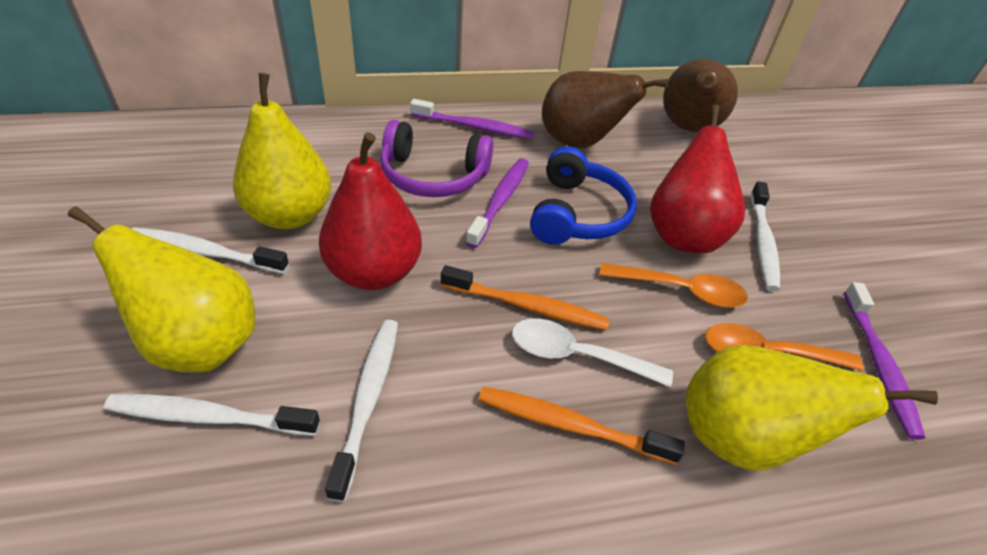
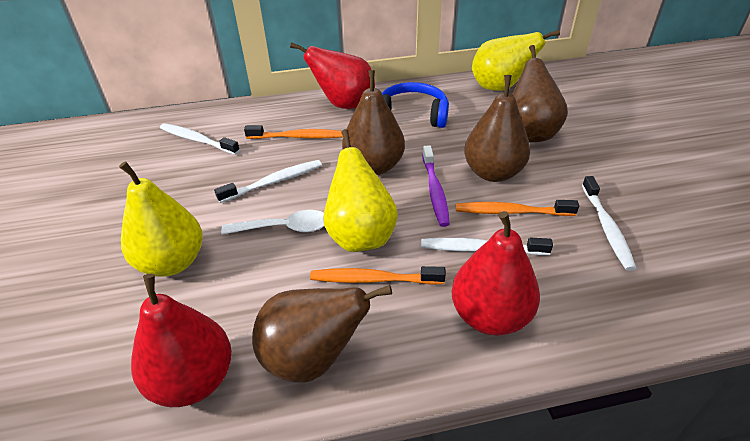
brown pear: 2 -> 4
orange spoon: 2 -> 0
orange toothbrush: 2 -> 3
purple headphones: 1 -> 0
purple toothbrush: 3 -> 1
red pear: 2 -> 3

